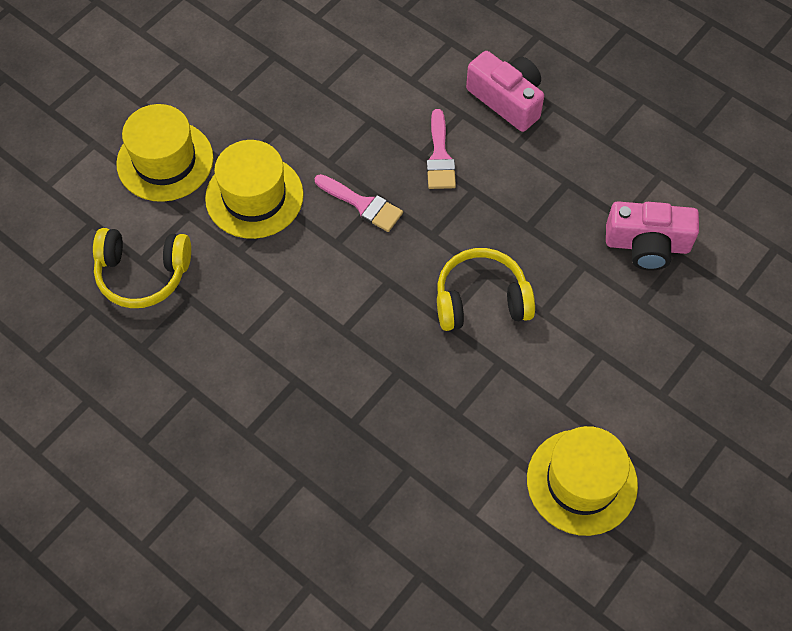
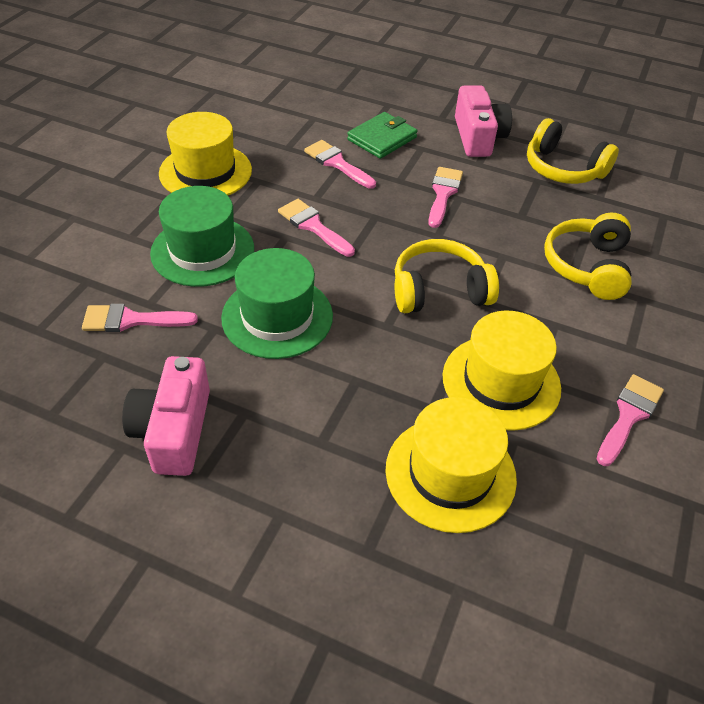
green hat: 0 -> 2
green wallet: 0 -> 1
pink brush: 2 -> 5
yellow headphones: 2 -> 3

